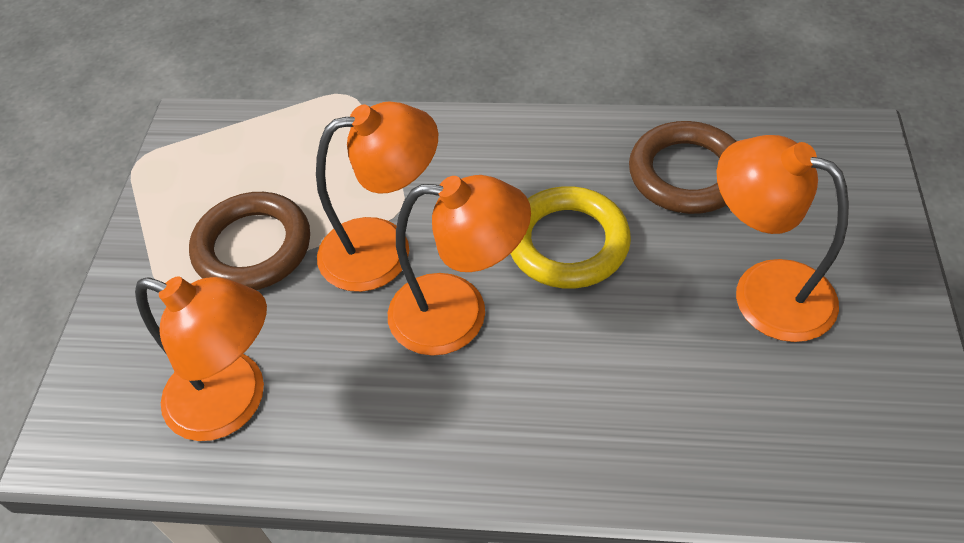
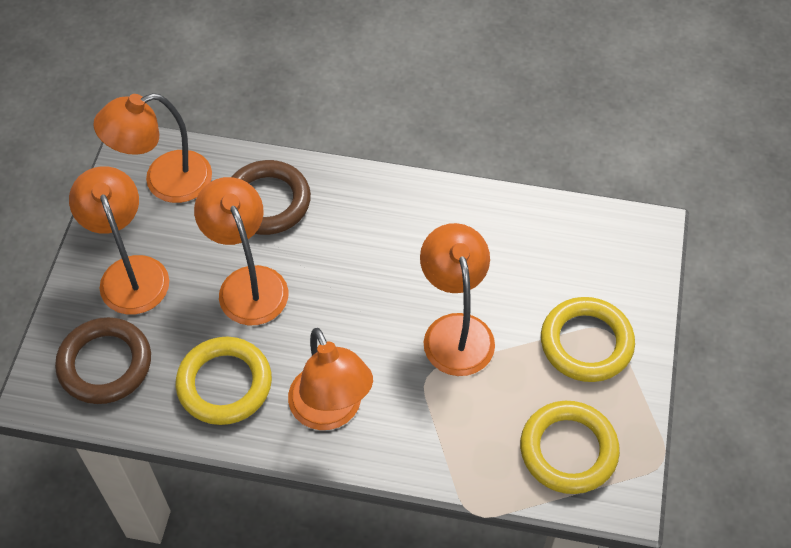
orange lamp: 4 -> 5
yellow ring: 1 -> 3

